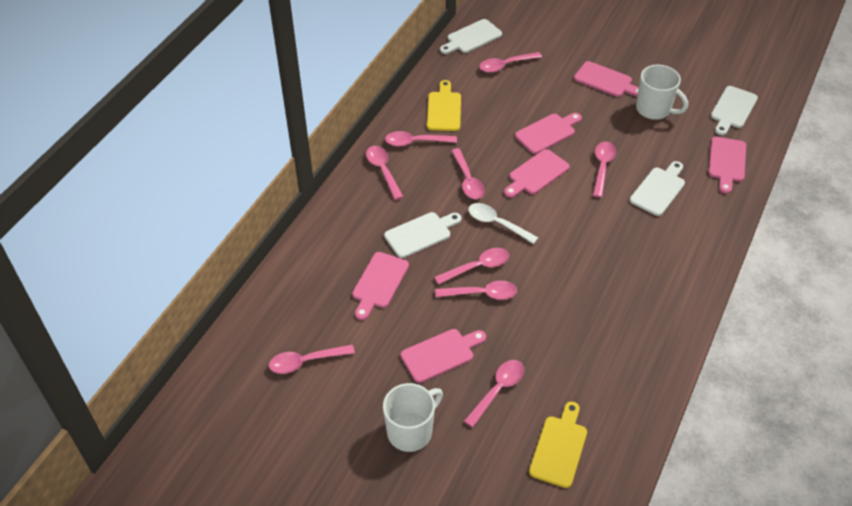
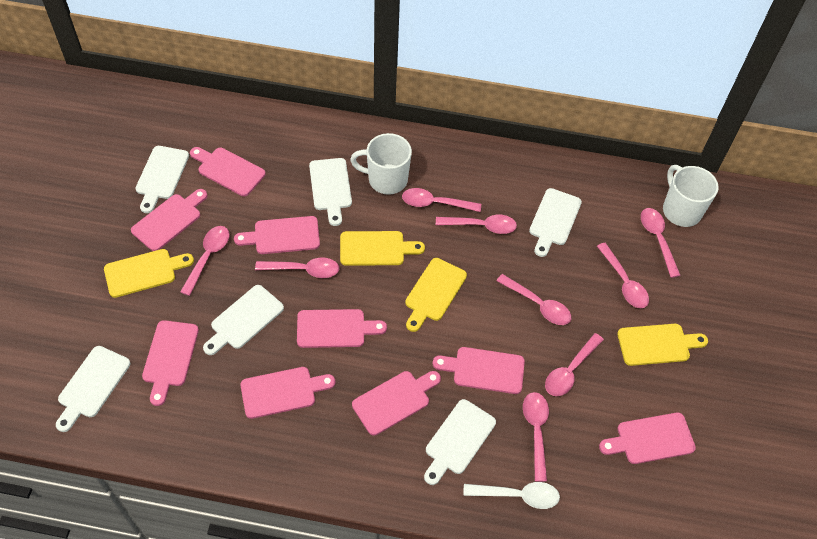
pink cutting board: 6 -> 9
white cutting board: 4 -> 6
yellow cutting board: 2 -> 4

